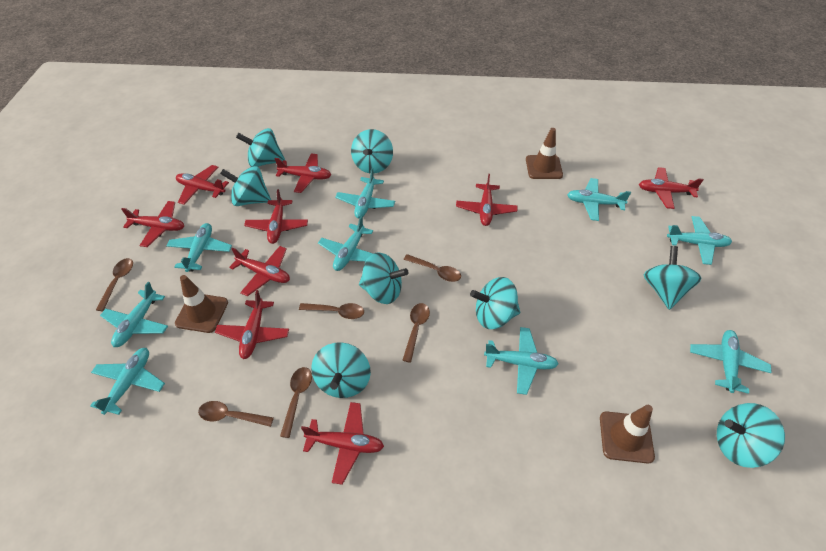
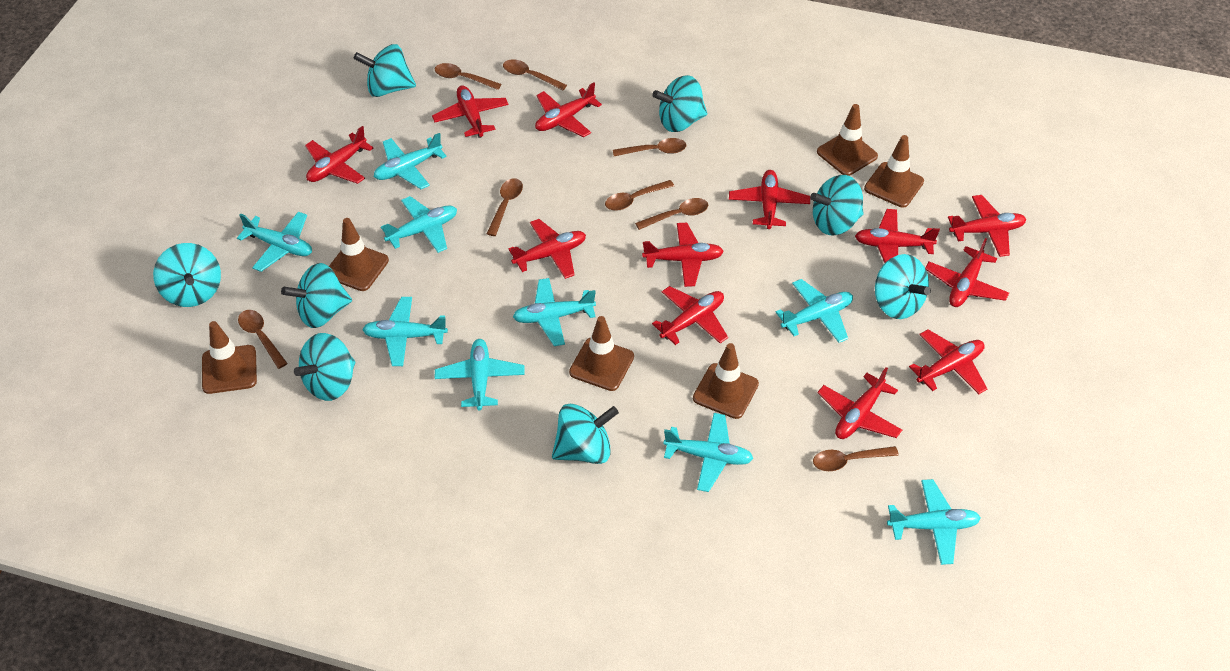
brown spoon: 6 -> 8
brown traffic cone: 3 -> 6
red plane: 9 -> 12

